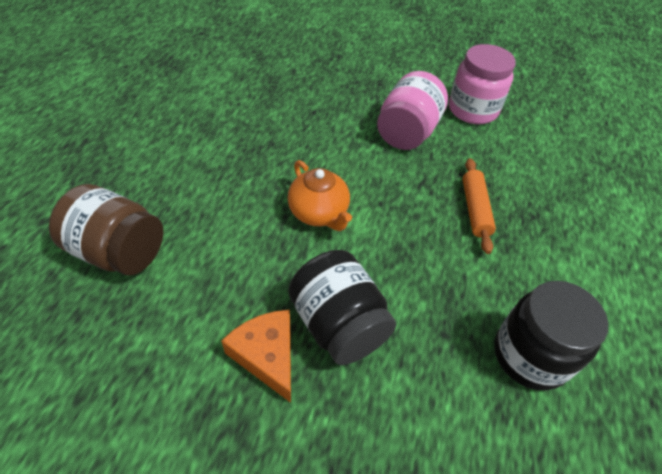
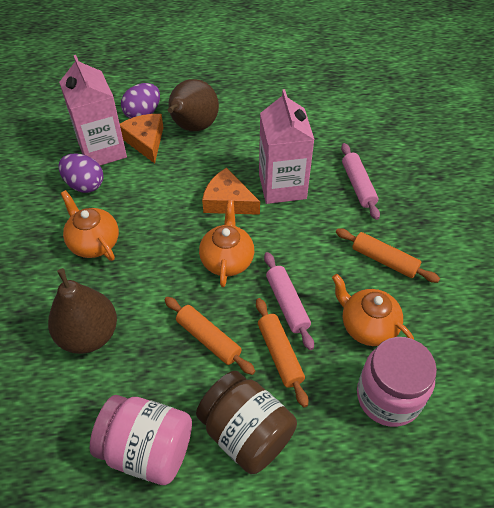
black jar: 2 -> 0
brown pear: 0 -> 2
orange cheese: 1 -> 2
orange rolling pin: 1 -> 3
orange teapot: 1 -> 3
pink carton: 0 -> 2
pink rolling pin: 0 -> 2
purple egg: 0 -> 2

